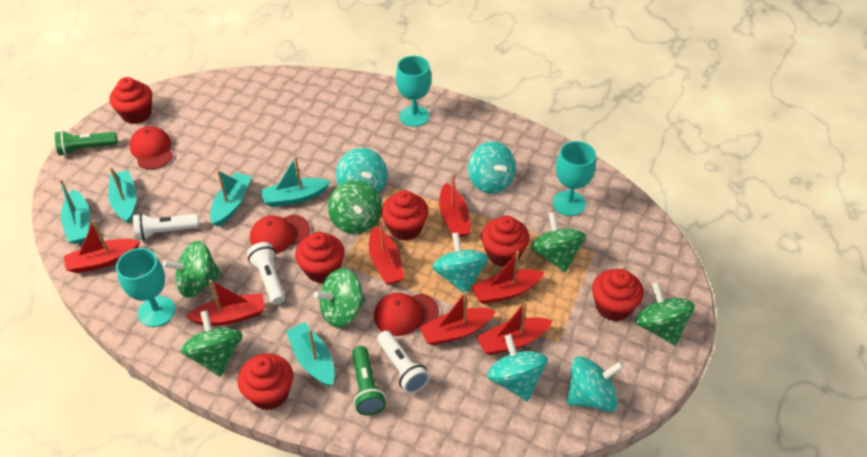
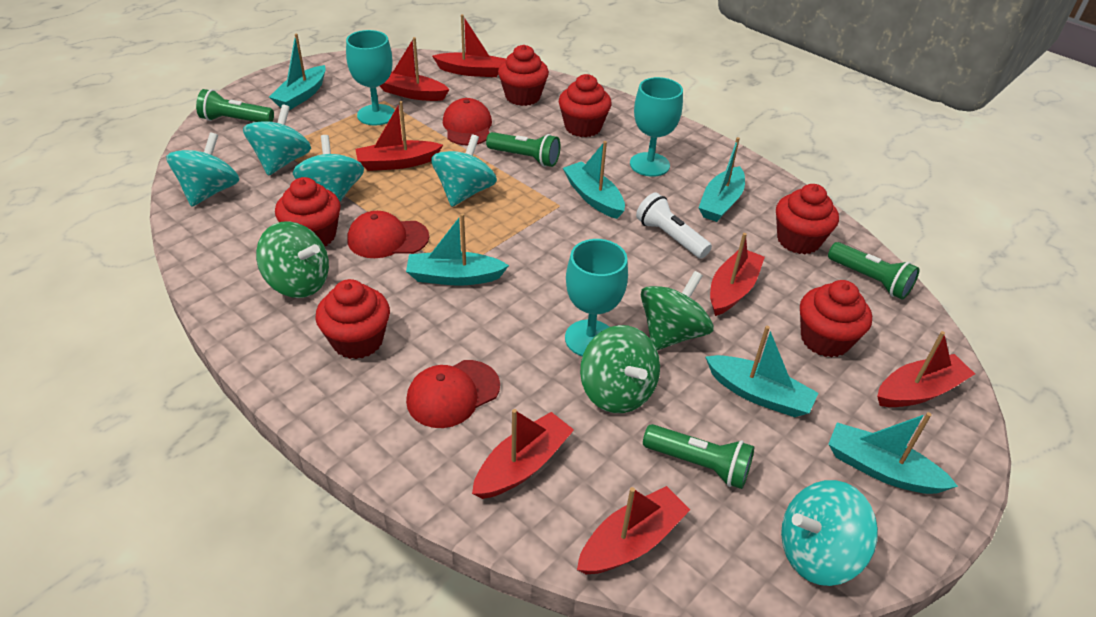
green flashlight: 2 -> 4
green spinning top: 6 -> 3
turquoise boat: 5 -> 6
white flashlight: 3 -> 1

